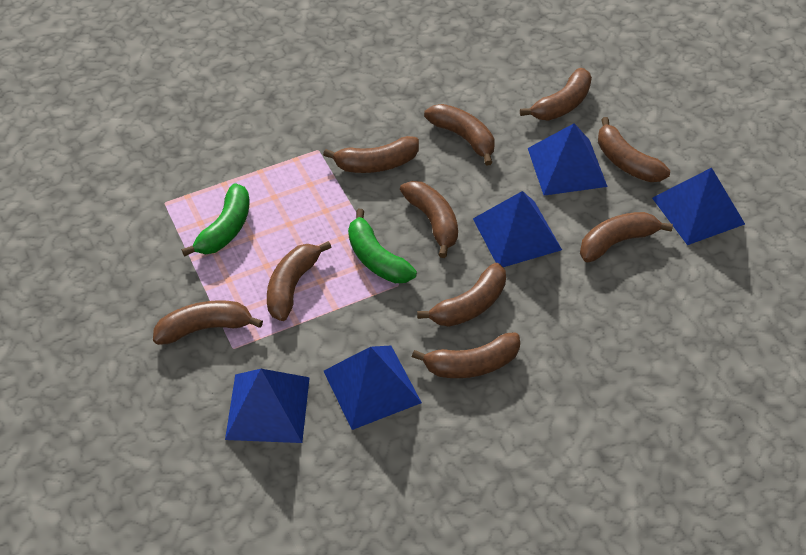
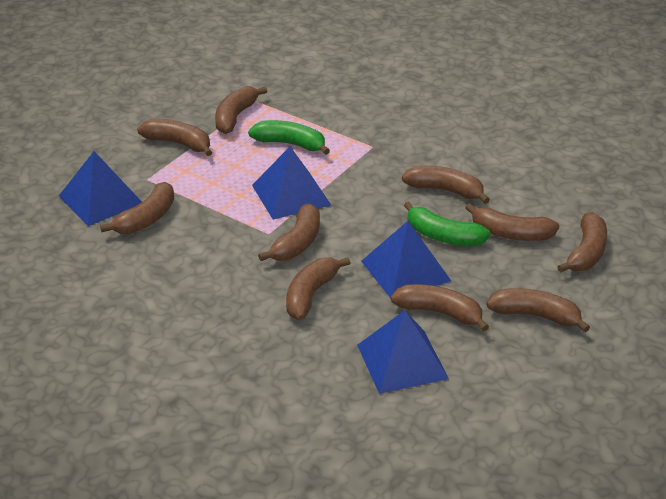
blue pyramid: 5 -> 4

